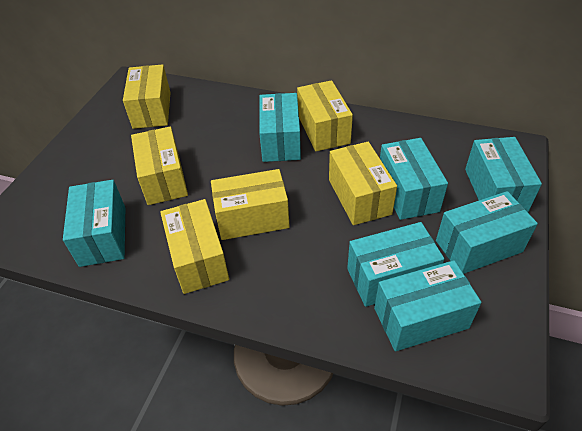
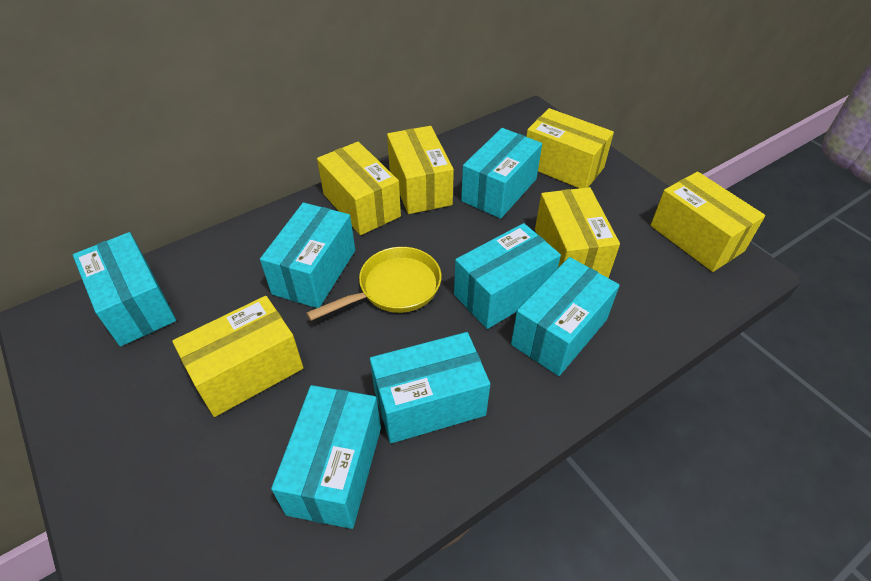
yellow pan: 0 -> 1

